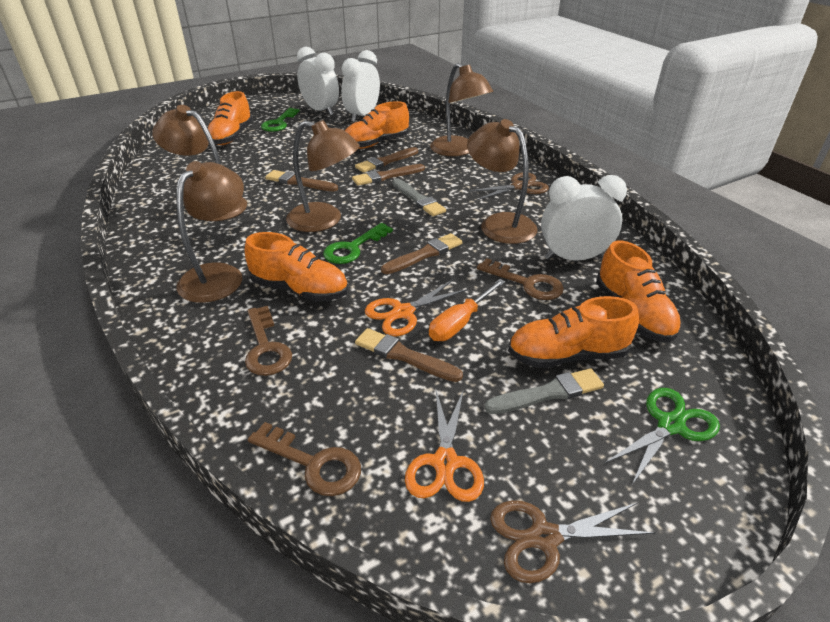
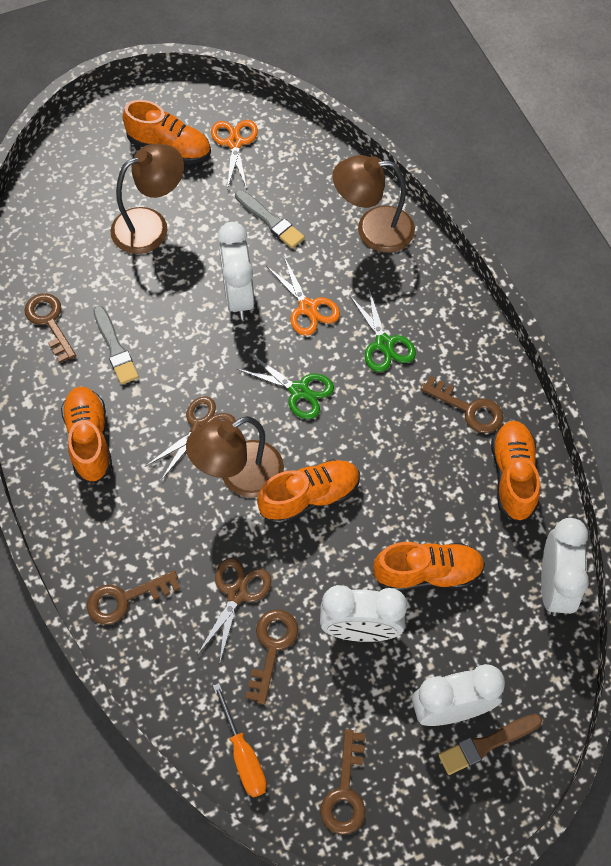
brown brush: 5 -> 1
brown key: 3 -> 5
brown lamp: 5 -> 3
green key: 2 -> 0
green scissors: 1 -> 2
white clock: 3 -> 4

